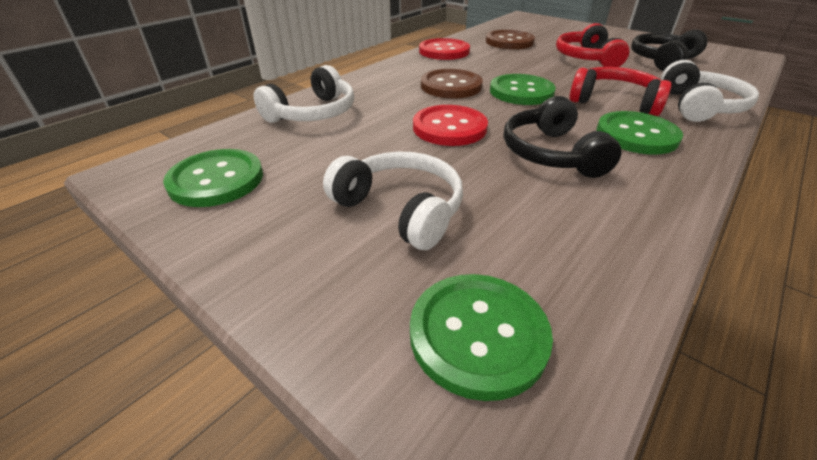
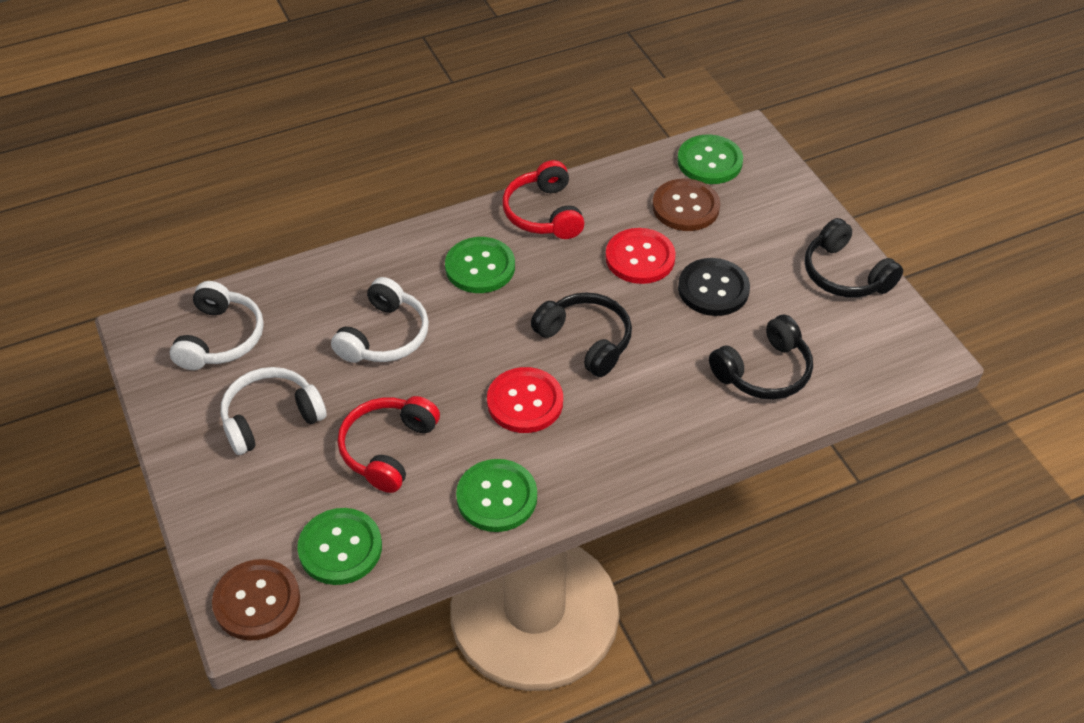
black button: 0 -> 1
black headphones: 2 -> 3

